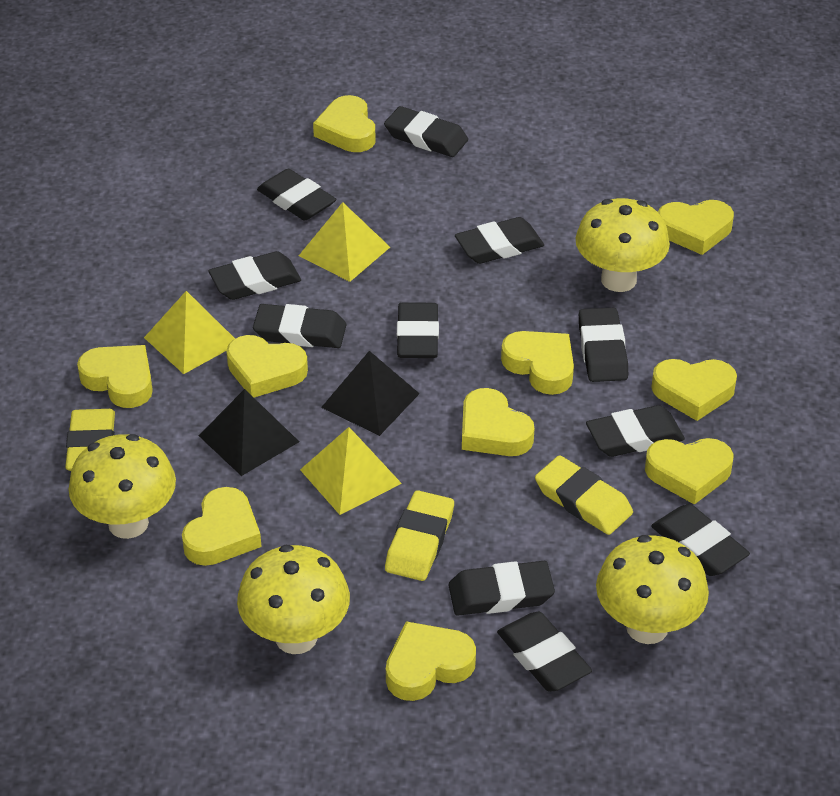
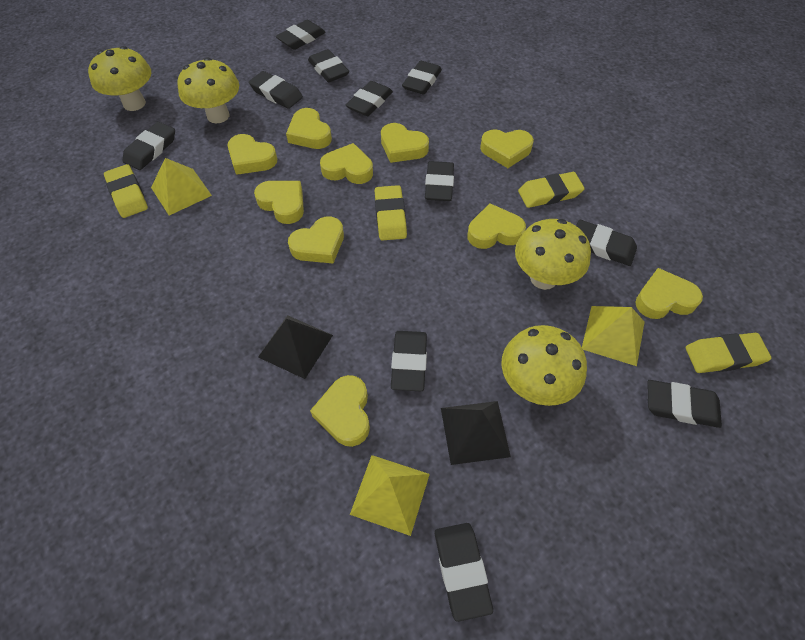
yellow eraser: 3 -> 4

